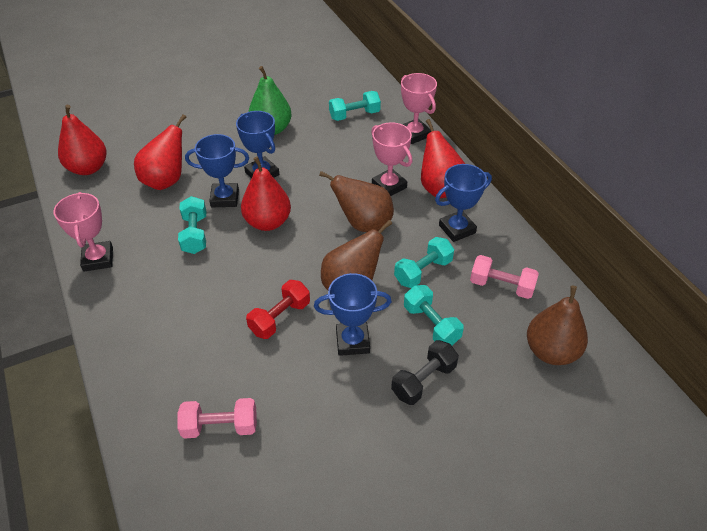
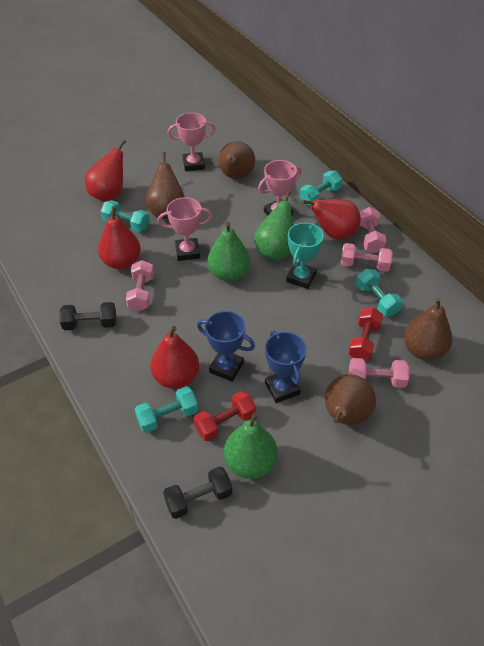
black dumbbell: 1 -> 2
blue trophy: 4 -> 2
brown pear: 3 -> 4
green pear: 1 -> 3
pink dumbbell: 2 -> 4
red dumbbell: 1 -> 2
turquoise trophy: 0 -> 1

